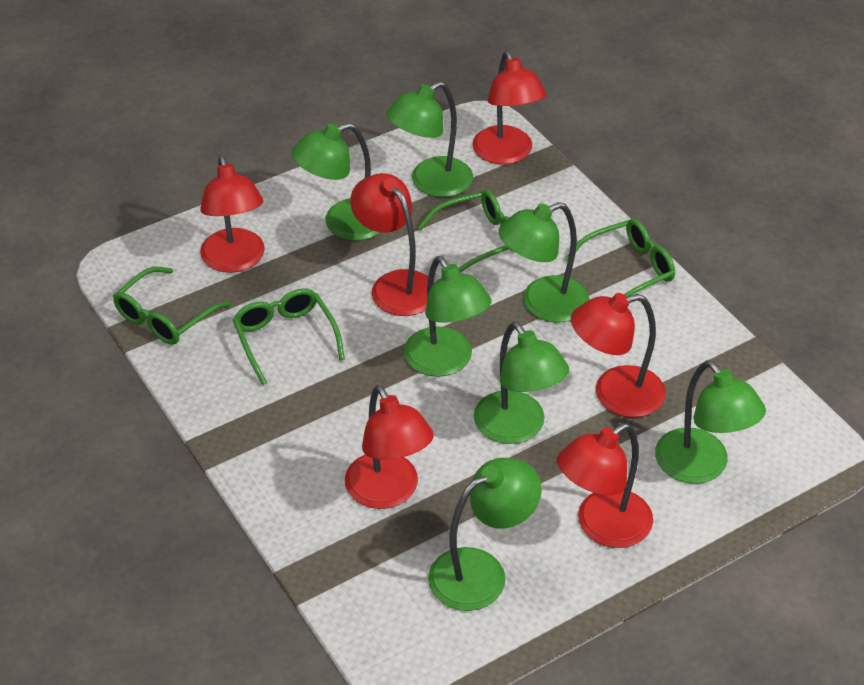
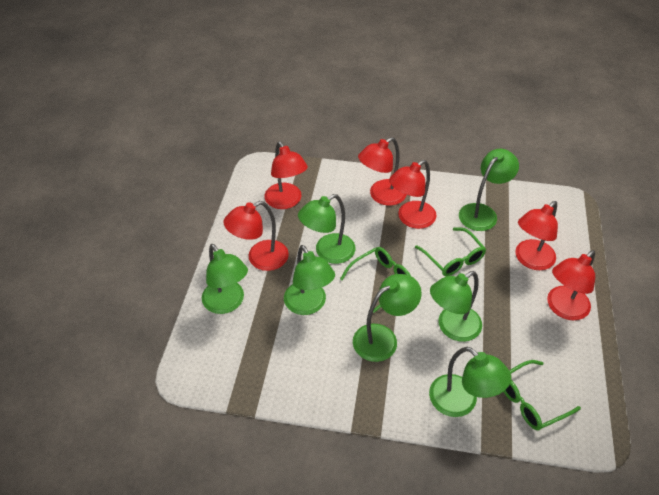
green glasses: 4 -> 3

